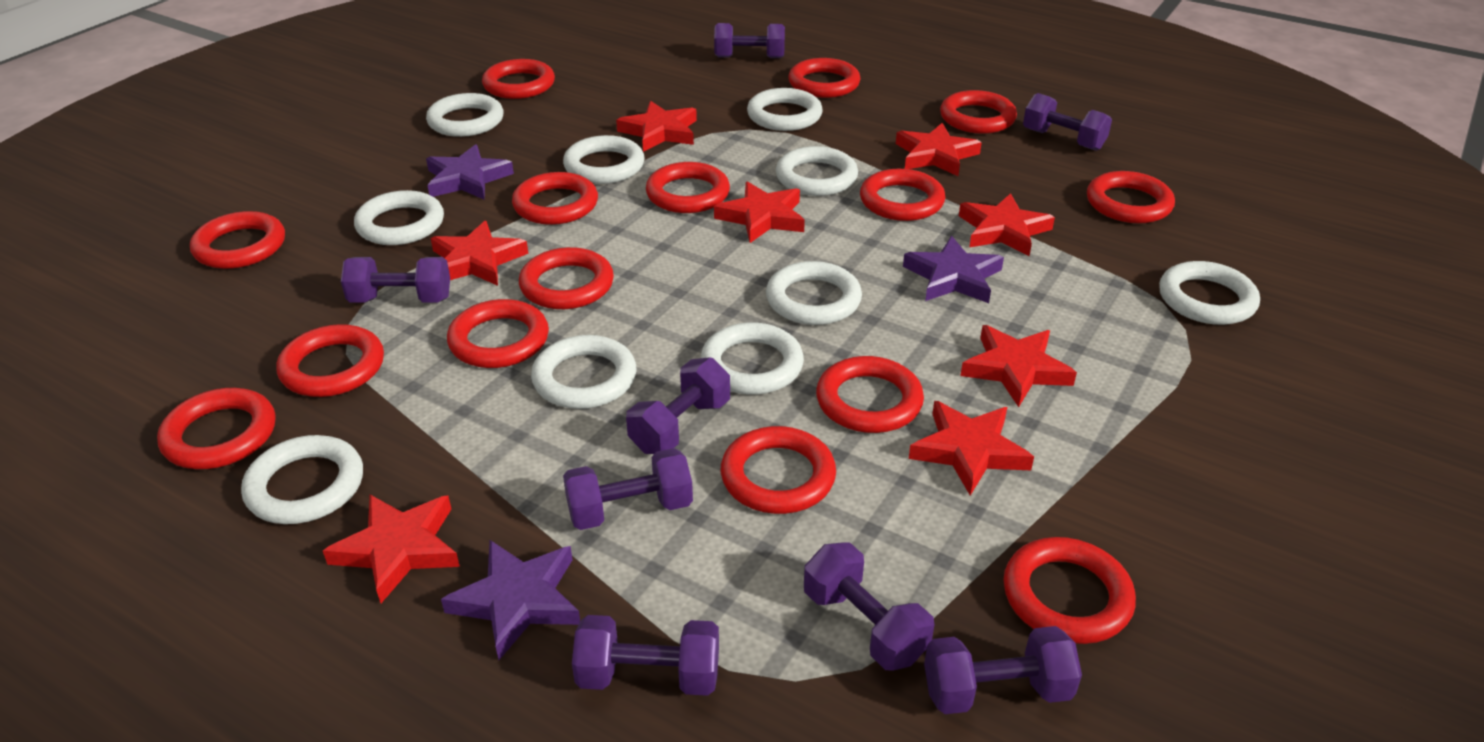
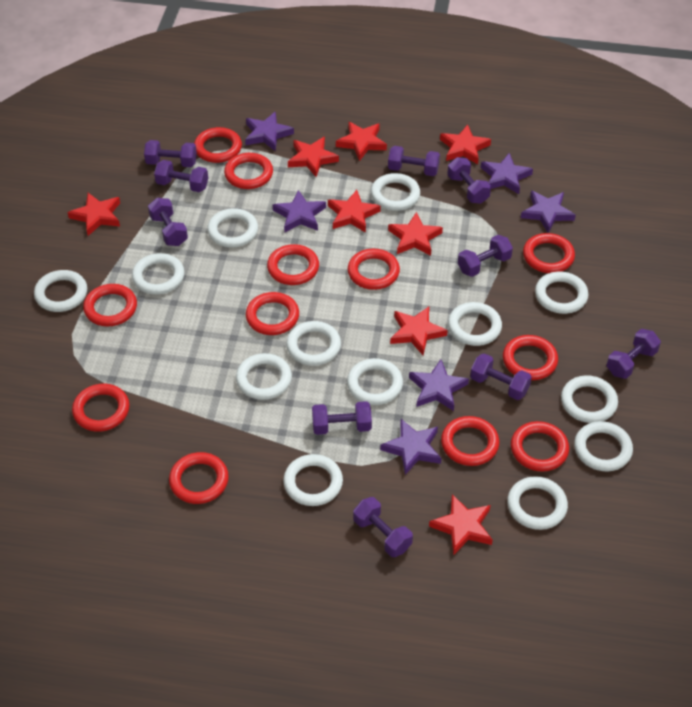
purple dumbbell: 8 -> 10
purple star: 3 -> 6
red ring: 15 -> 12
white ring: 10 -> 13

